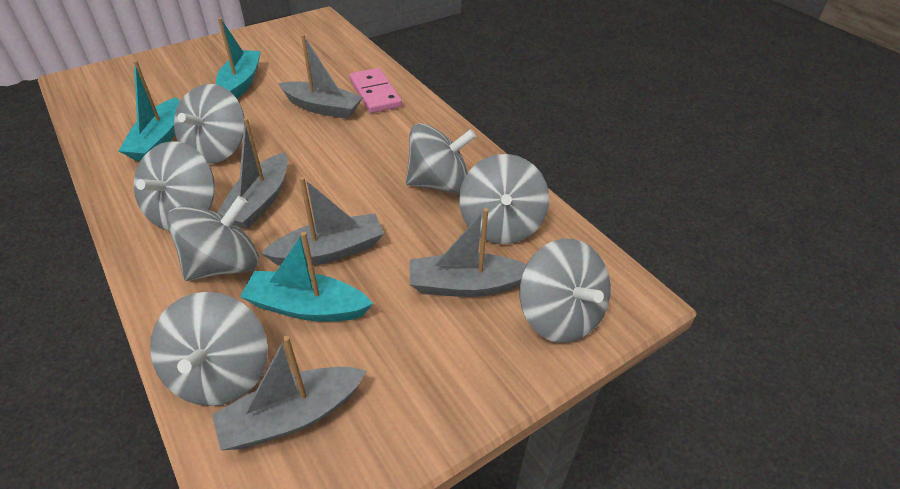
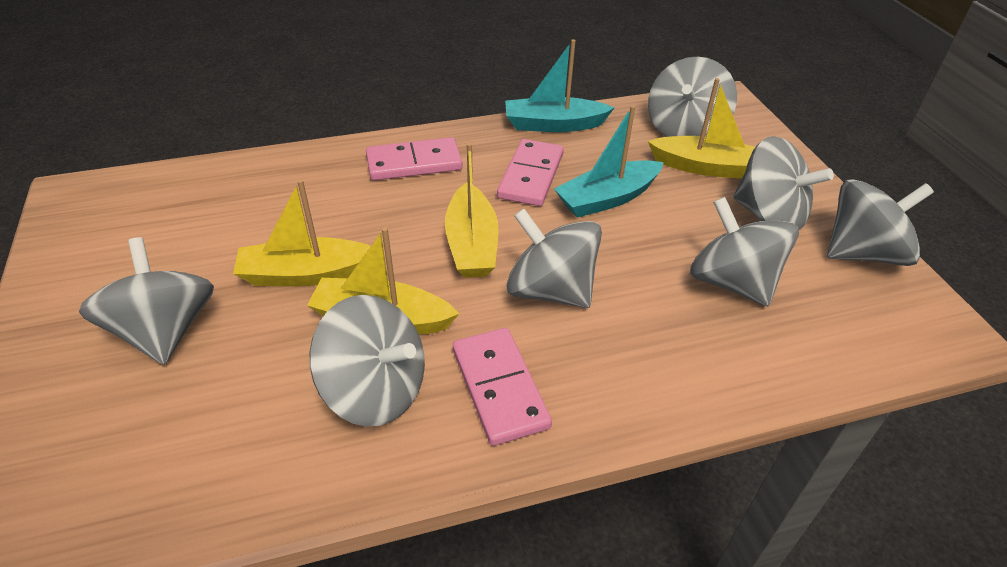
grey boat: 5 -> 0
pink domino: 1 -> 3
turquoise boat: 3 -> 2
yellow boat: 0 -> 4

